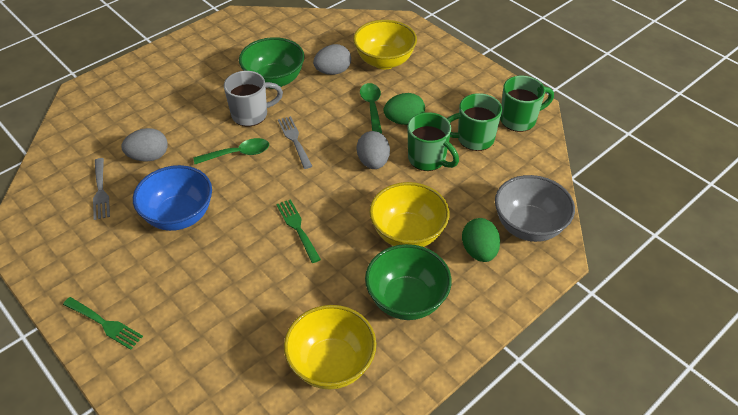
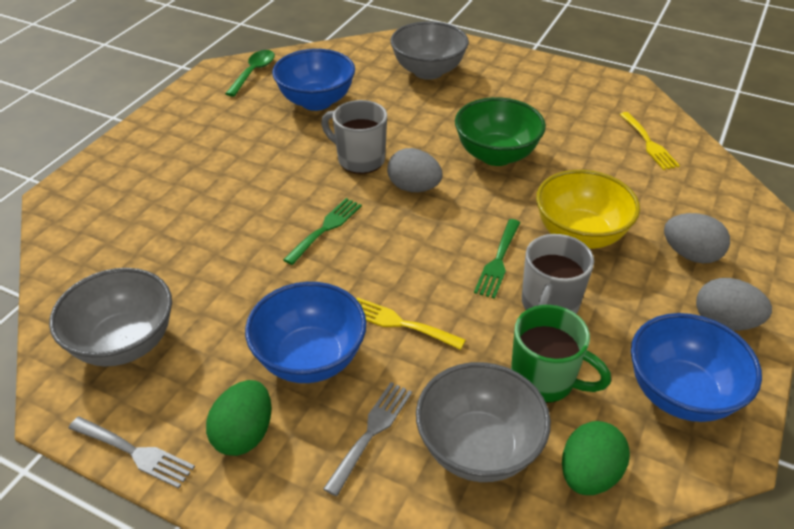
blue bowl: 1 -> 3
green bowl: 2 -> 1
green mug: 3 -> 1
green spoon: 2 -> 1
grey bowl: 1 -> 3
grey mug: 1 -> 2
yellow bowl: 3 -> 1
yellow fork: 0 -> 2

